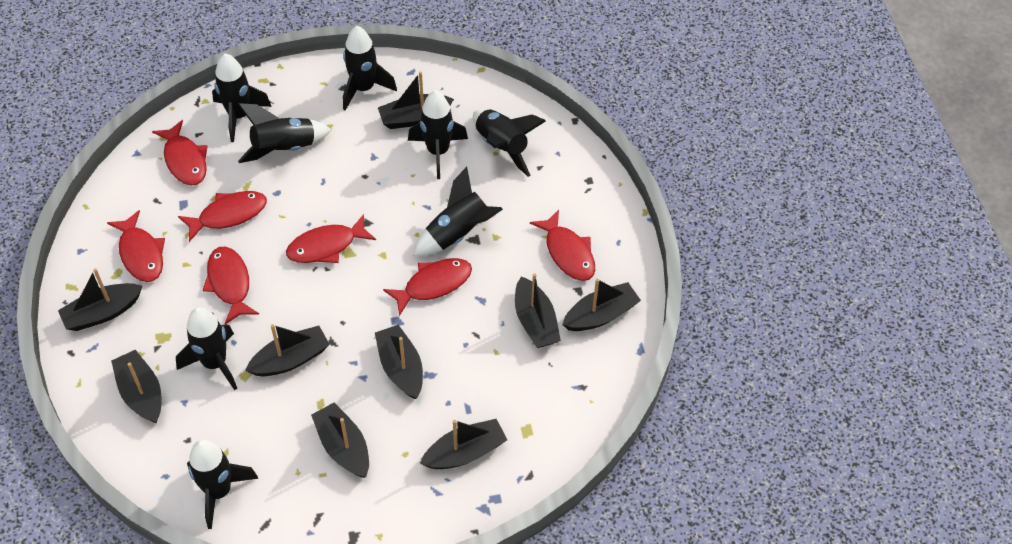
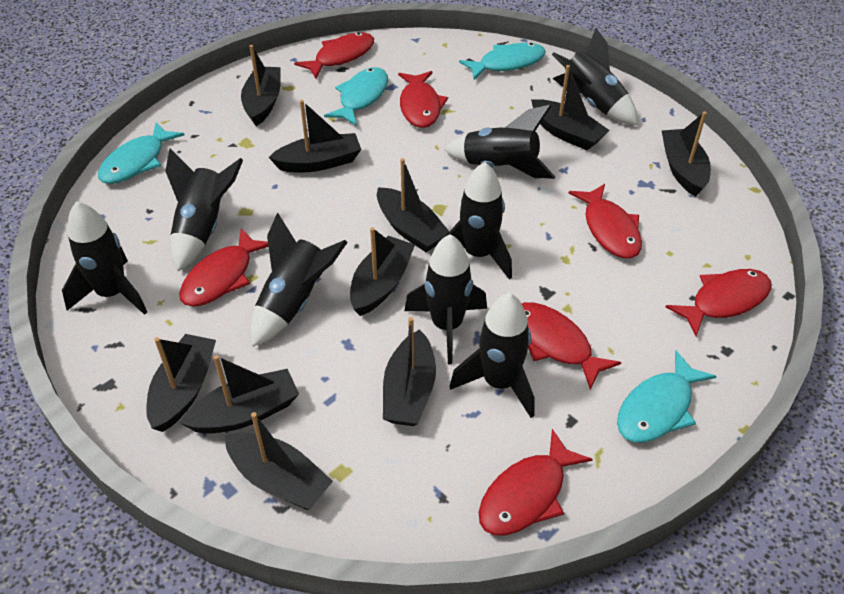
black boat: 9 -> 10
turquoise fish: 0 -> 4

